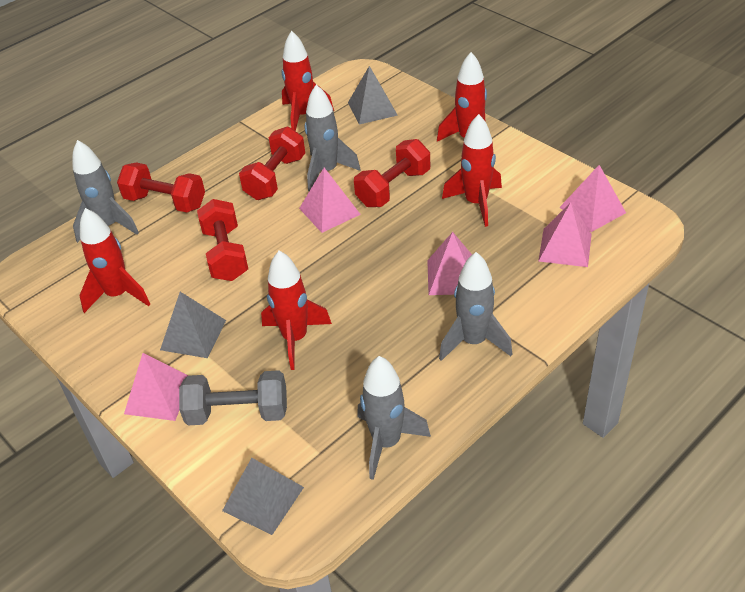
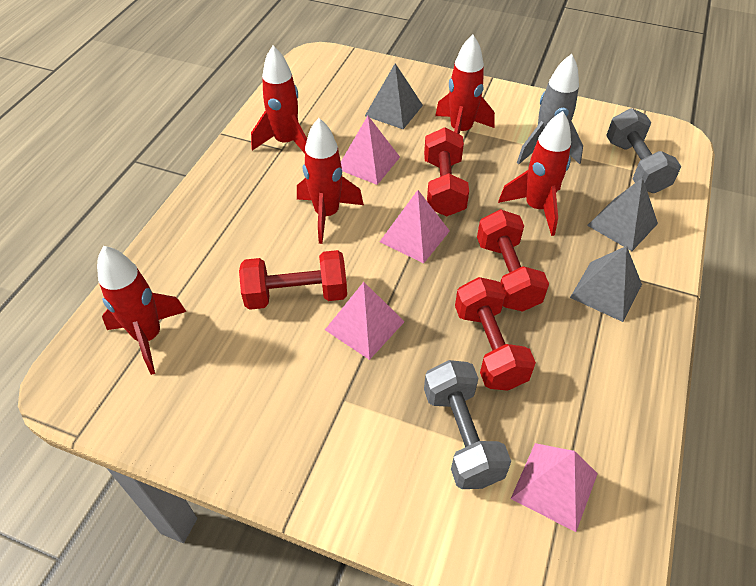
grey dumbbell: 1 -> 2
grey rocket: 4 -> 1
pink pyramid: 5 -> 4

